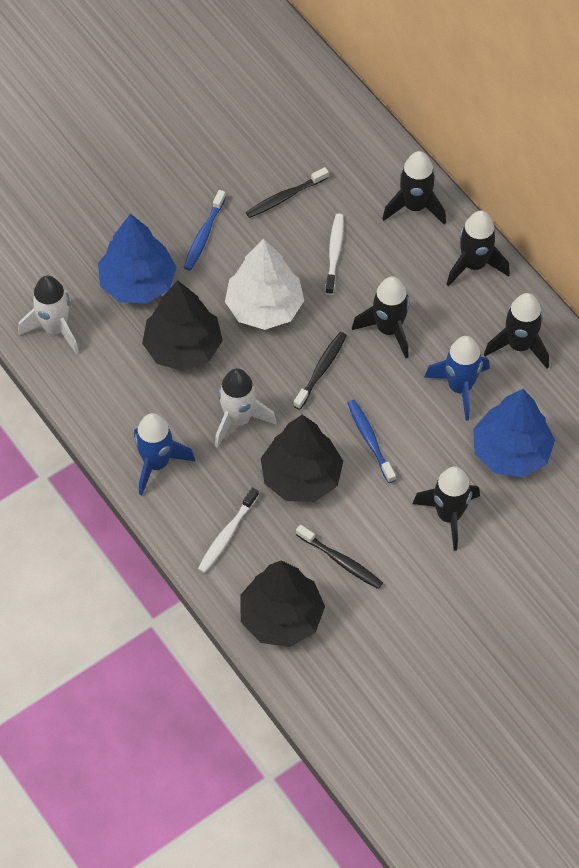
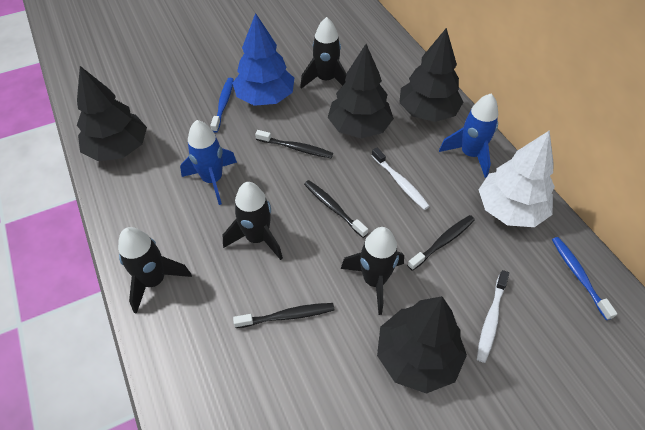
black rocket: 5 -> 4
black toothbrush: 3 -> 4
black tree: 3 -> 4
blue tree: 2 -> 1
white rocket: 2 -> 0

